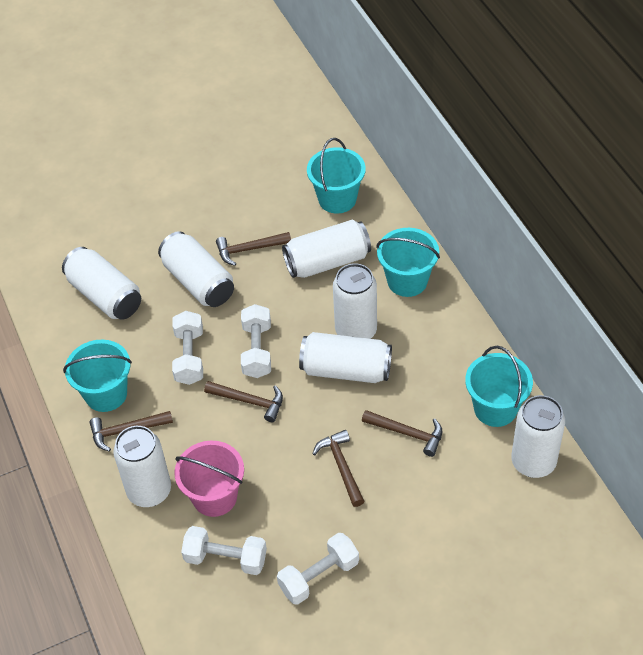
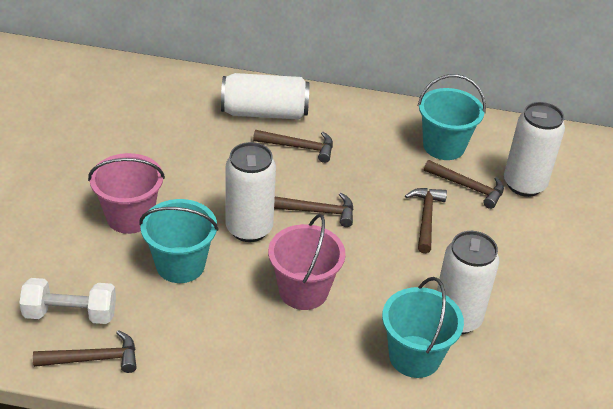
pink bucket: 1 -> 2
turquoise bucket: 4 -> 3
white can: 7 -> 4
white dumbbell: 4 -> 1

